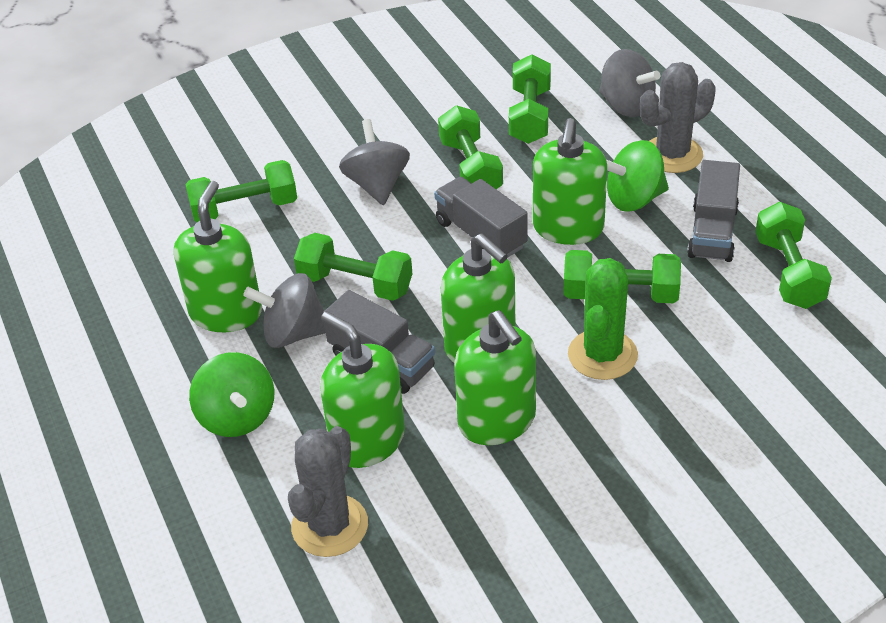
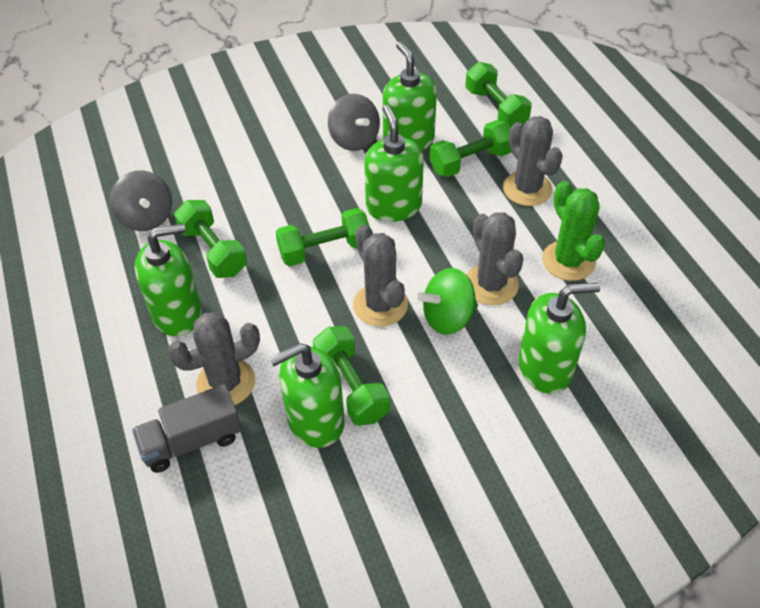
green dumbbell: 6 -> 5
green spinning top: 2 -> 1
grey cactus: 2 -> 4
grey spinning top: 3 -> 2
grey truck: 3 -> 1

